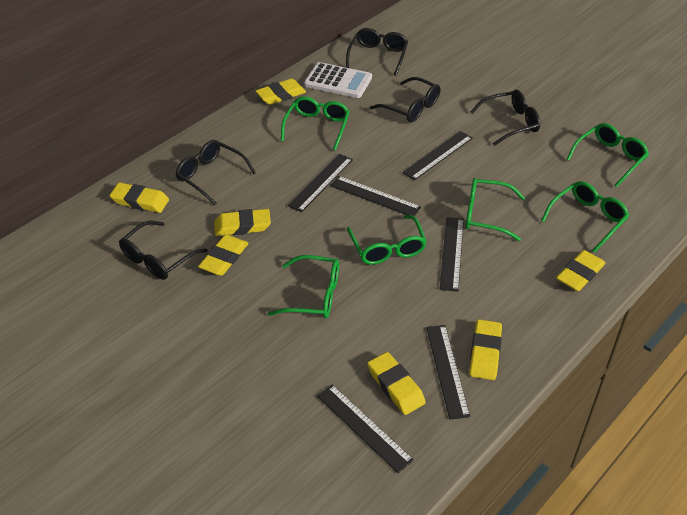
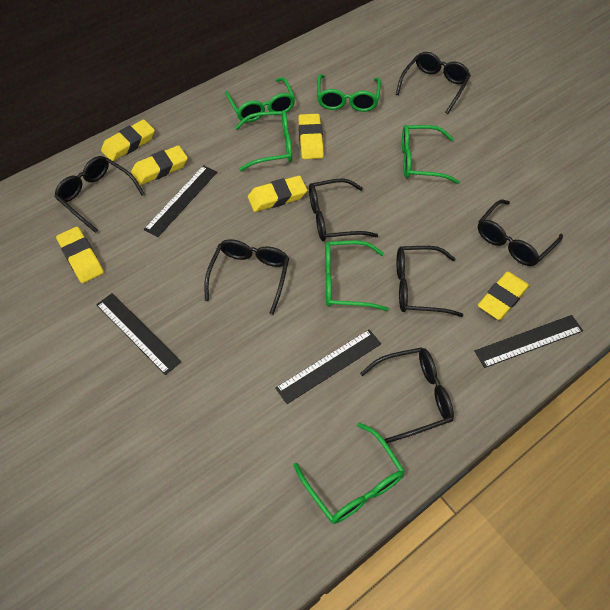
black glasses: 5 -> 7
black ruler: 6 -> 4
white calculator: 1 -> 0
yellow eraser: 7 -> 6

